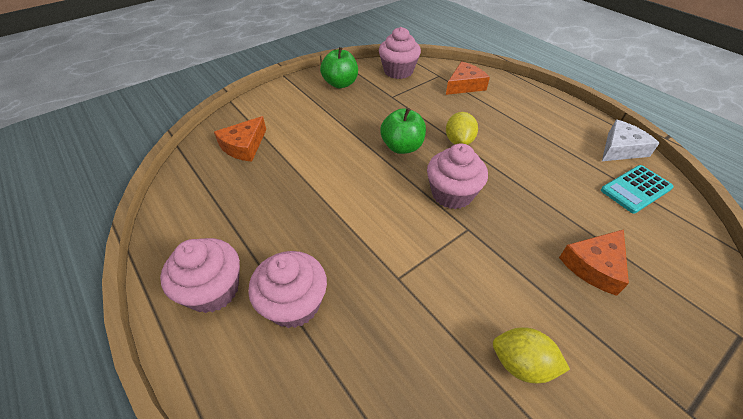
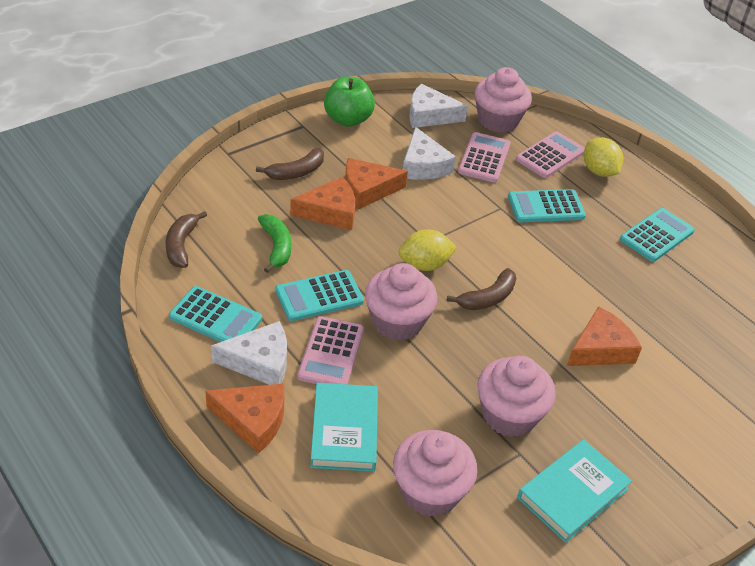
brown banana: 0 -> 3
green apple: 2 -> 1
green banana: 0 -> 1
orange cheese: 3 -> 4
pink calculator: 0 -> 3
turquoise book: 0 -> 2
turquoise calculator: 1 -> 4
white cheese: 1 -> 3

